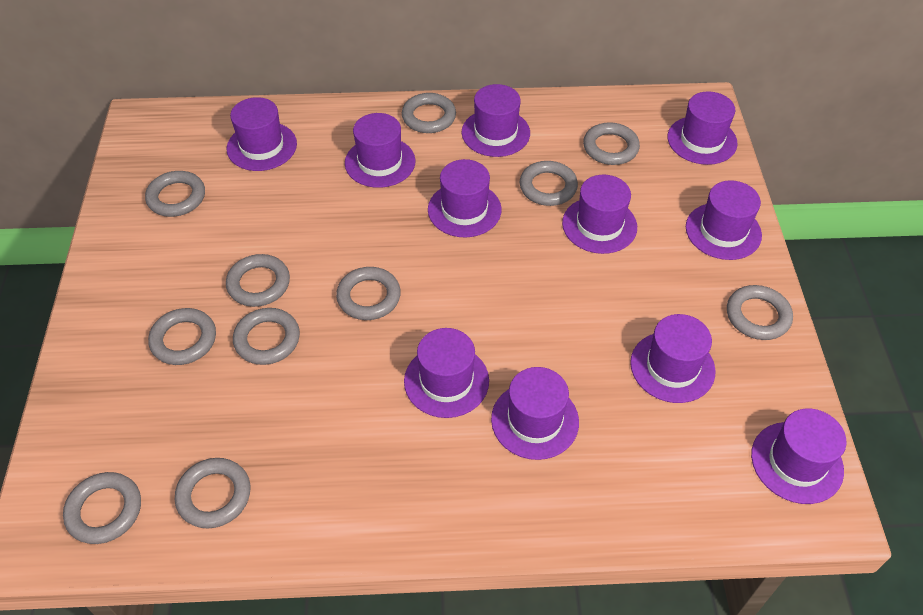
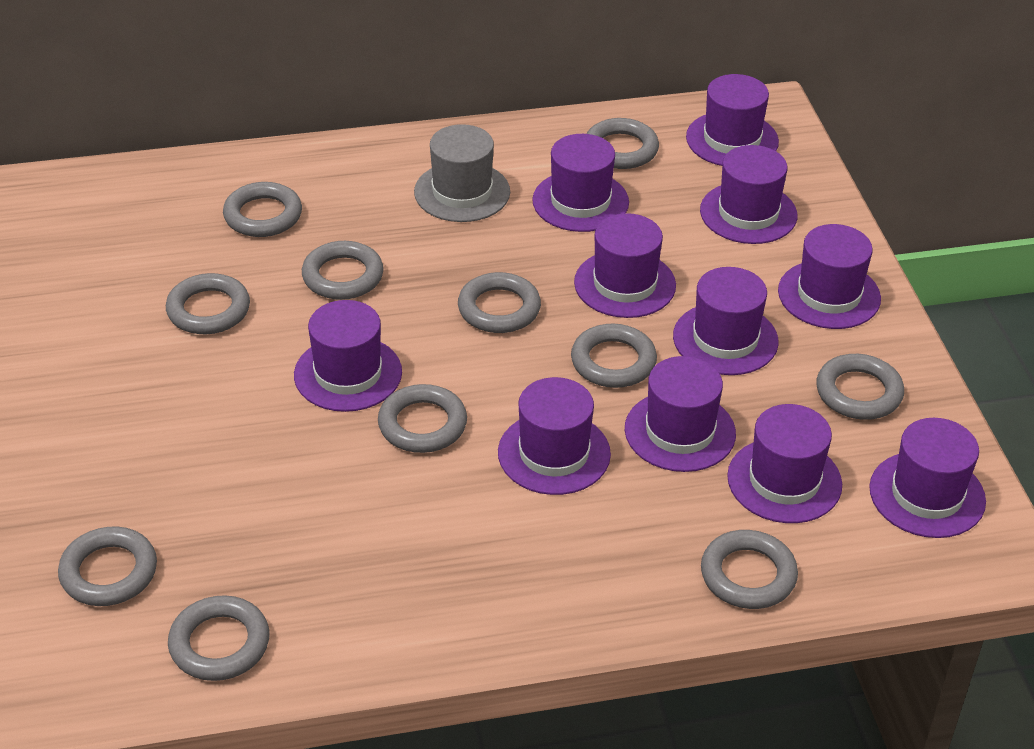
grey hat: 0 -> 1

